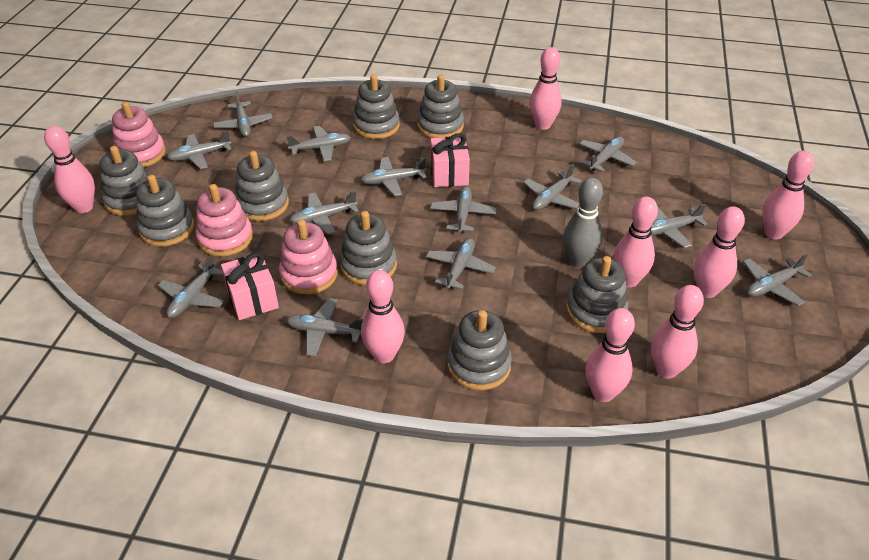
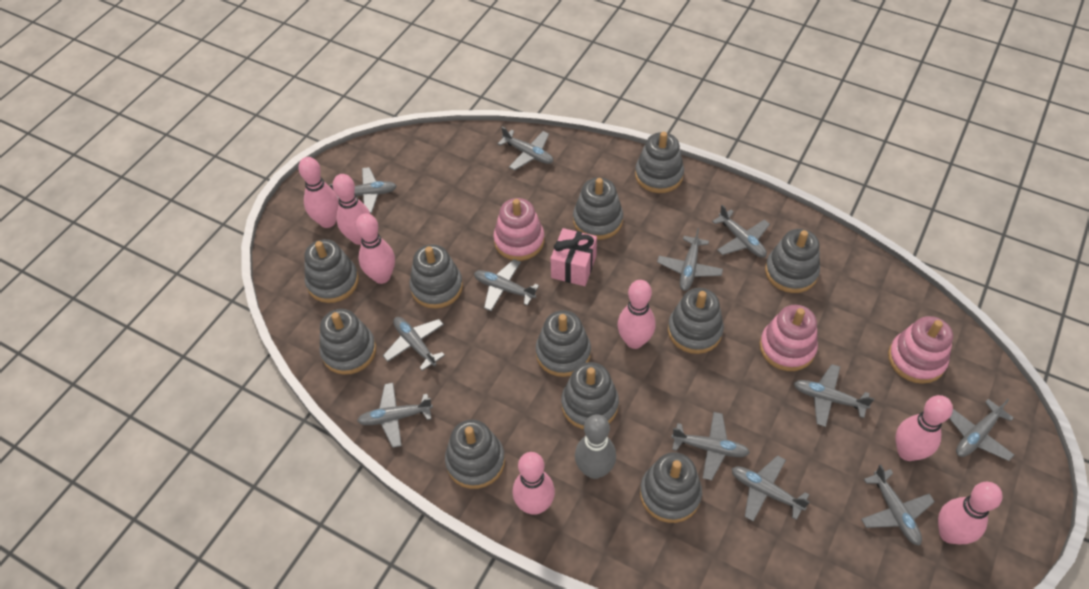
grey plane: 13 -> 12
grey stacking toy: 8 -> 11
pink bowling pin: 8 -> 7
pink gift: 2 -> 1

